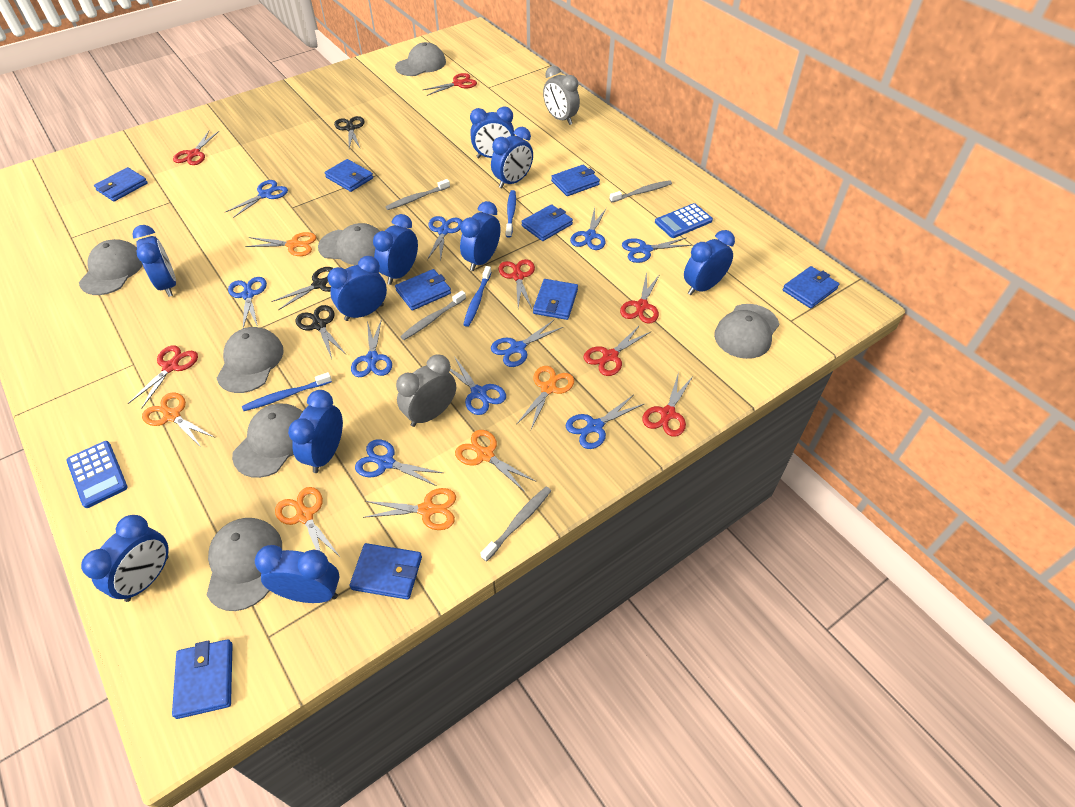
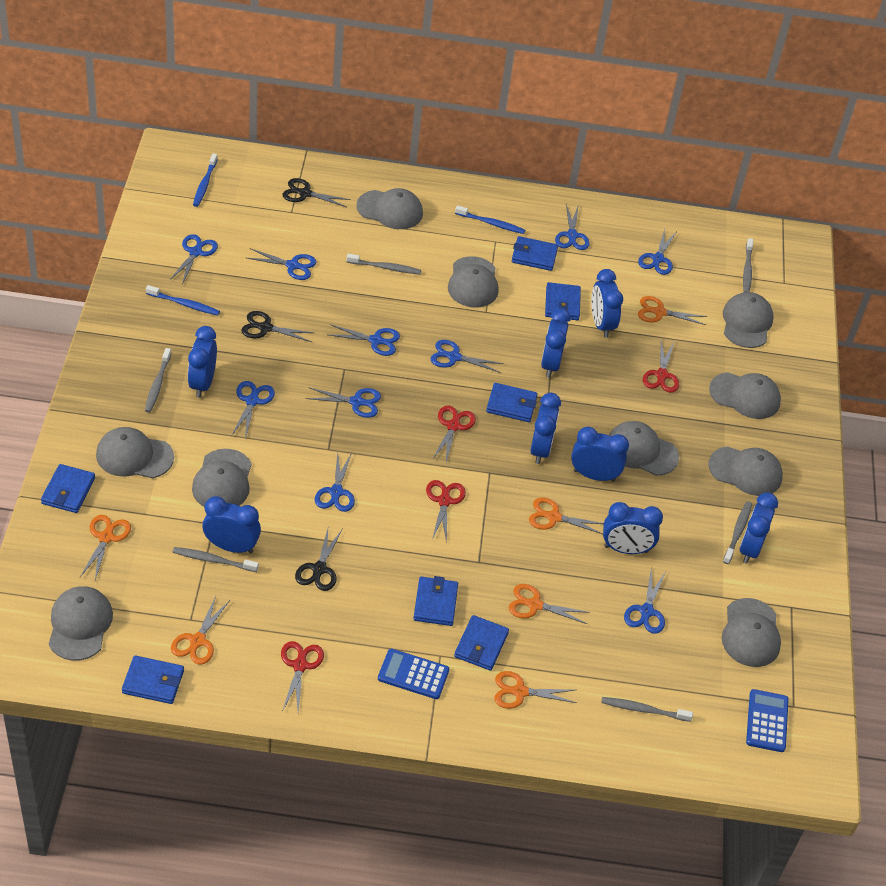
blue clock: 10 -> 8
blue wallet: 9 -> 7
grey cap: 7 -> 10
grey clock: 2 -> 0
grey toothbrush: 4 -> 6
red scissors: 7 -> 4

